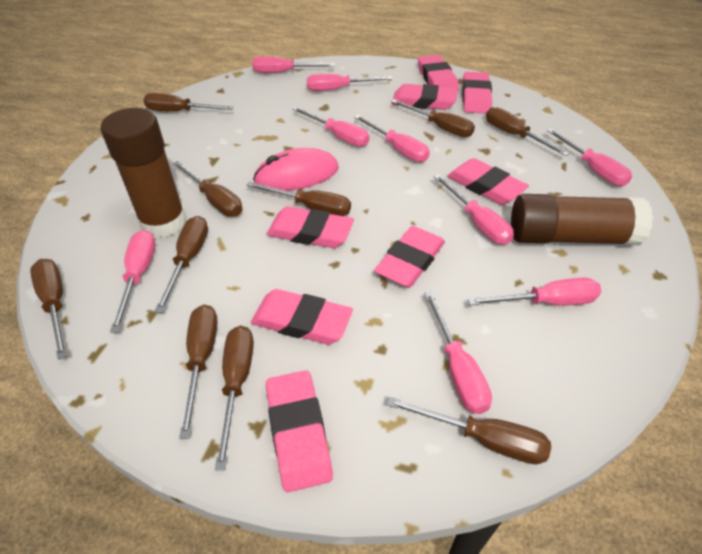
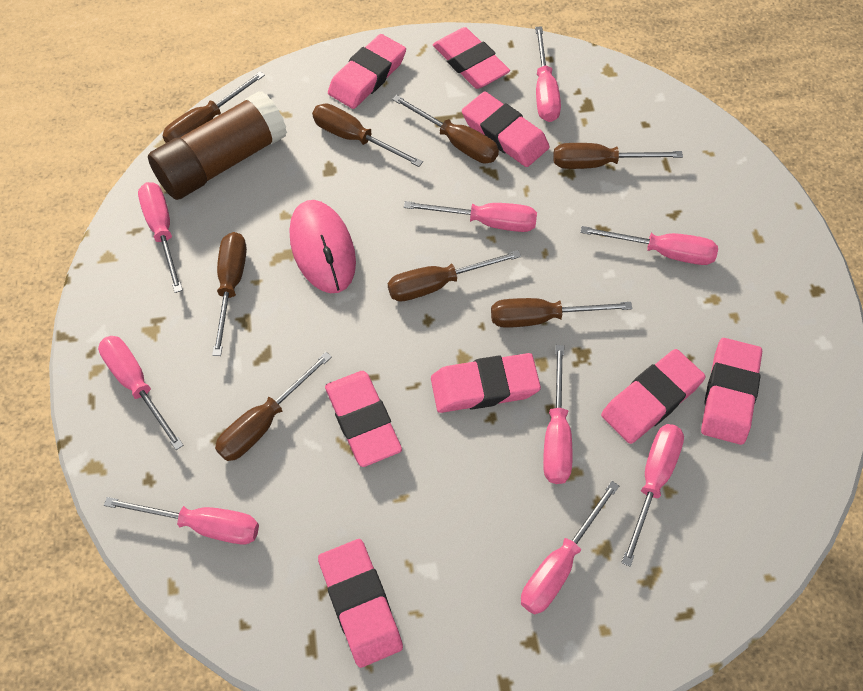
brown glue stick: 2 -> 1
brown screwdriver: 10 -> 8

